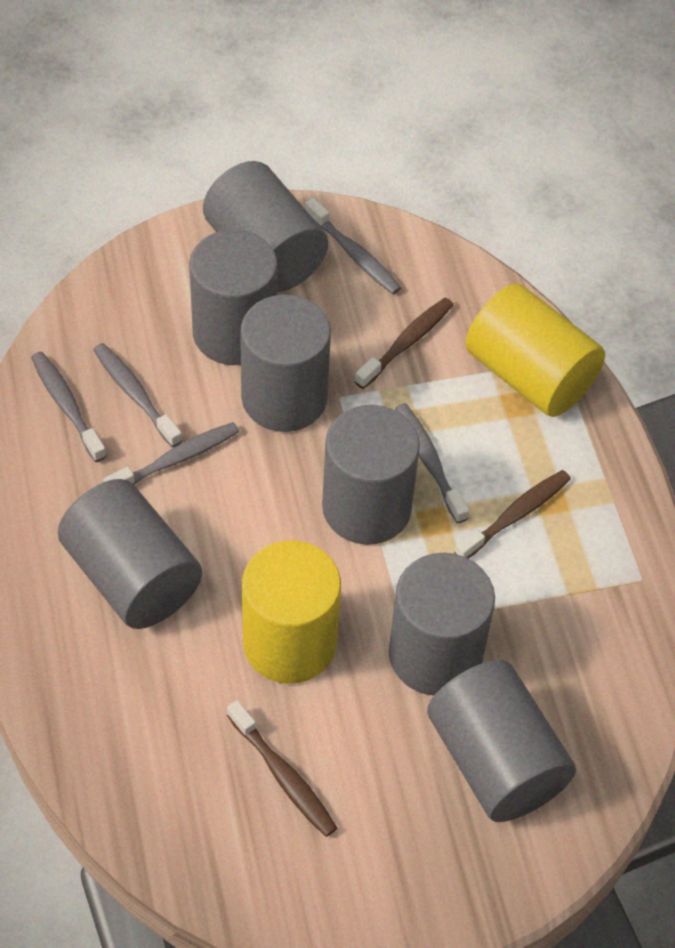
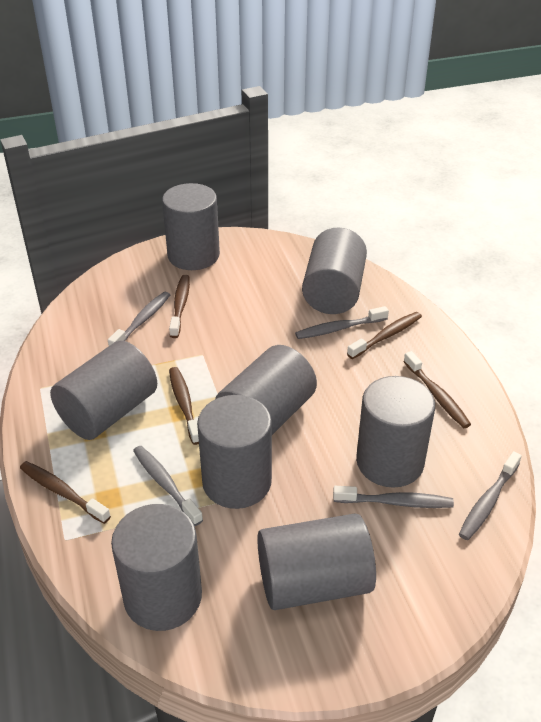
brown toothbrush: 3 -> 5
grey cylinder: 7 -> 8
yellow cylinder: 2 -> 0

